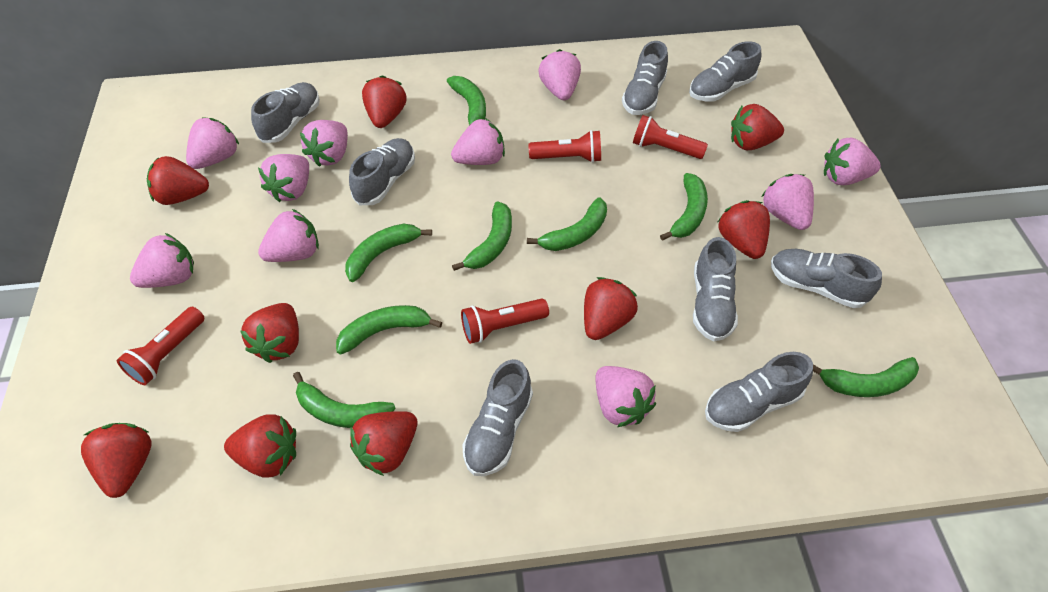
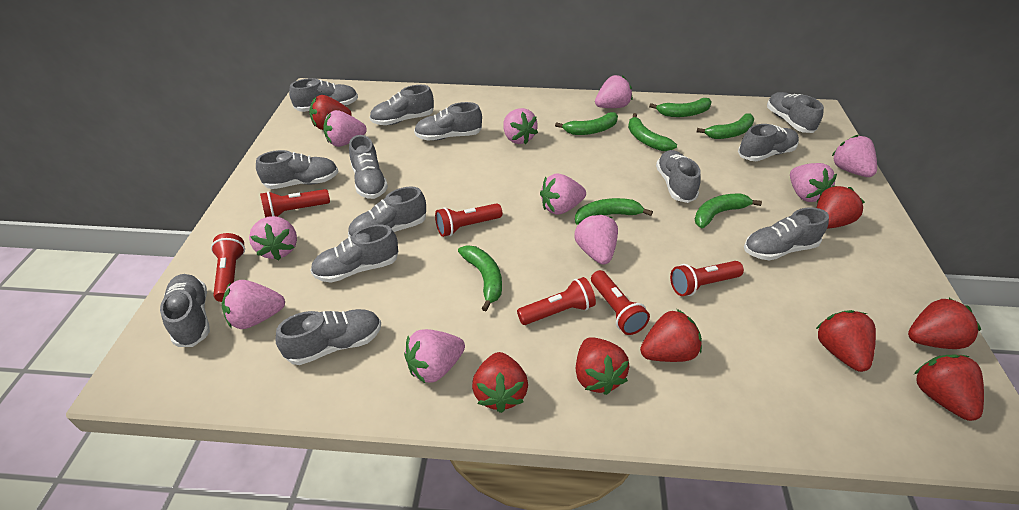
green banana: 8 -> 7
grey shoe: 8 -> 13
red flashlight: 4 -> 6
red strawberry: 9 -> 8

